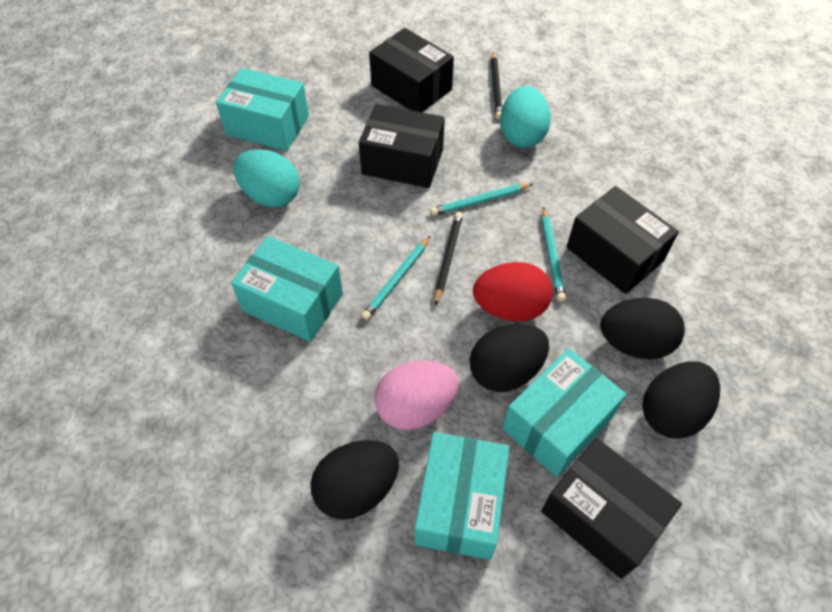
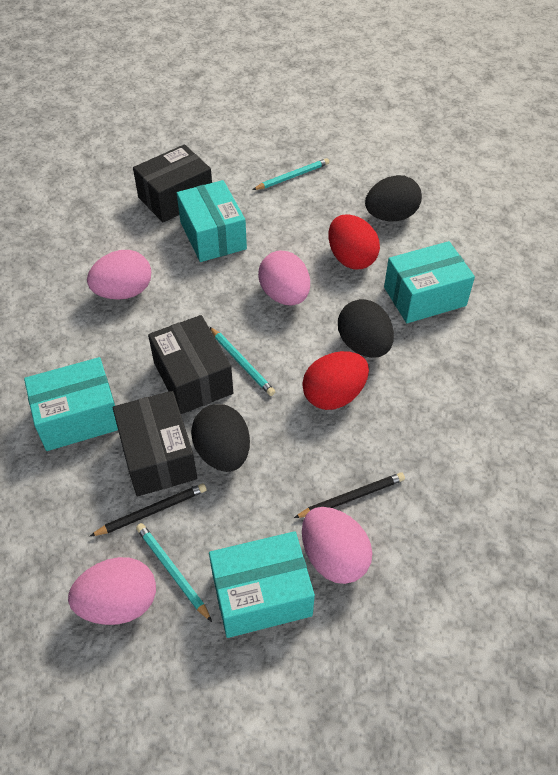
black box: 4 -> 3
black egg: 4 -> 3
pink egg: 1 -> 4
red egg: 1 -> 2
turquoise egg: 2 -> 0

